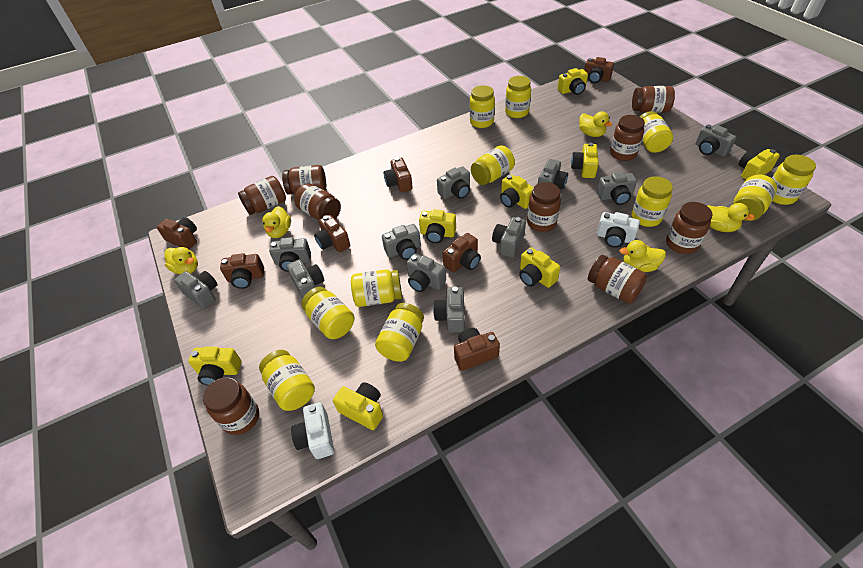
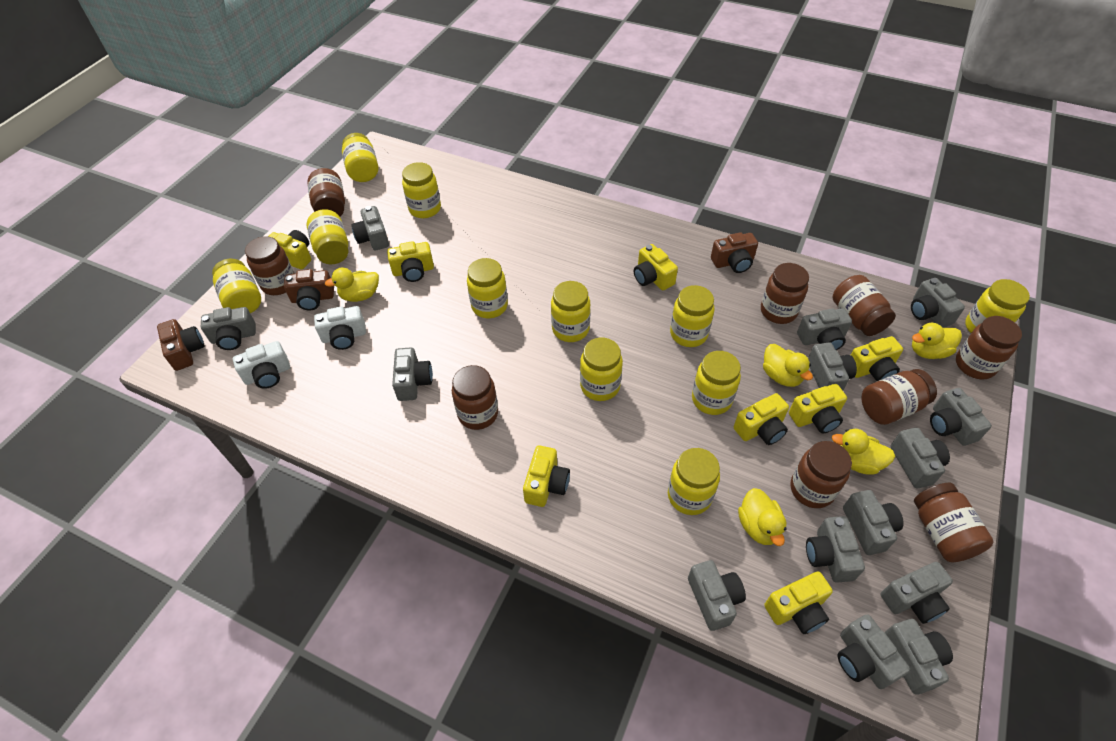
brown camera: 7 -> 3
grey camera: 11 -> 14

